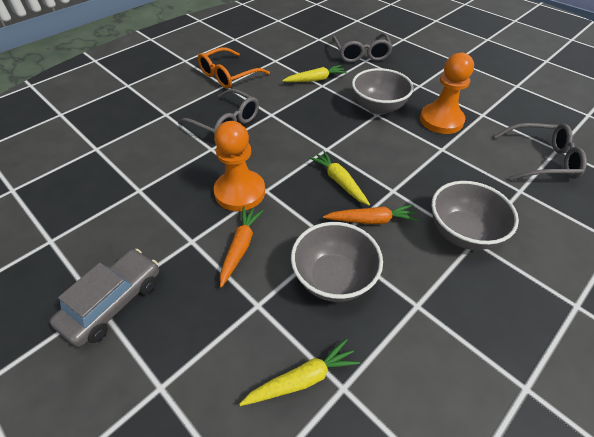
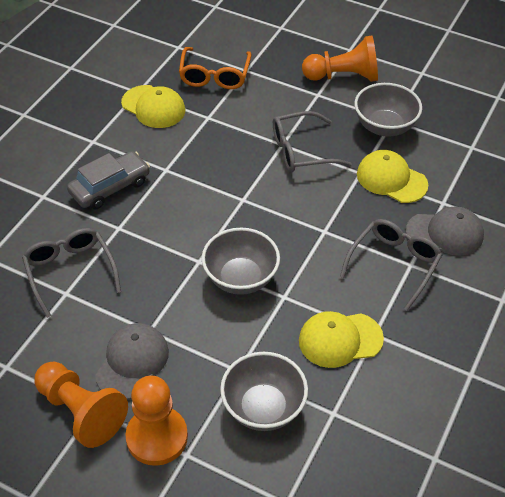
grey cap: 0 -> 2
orange carrot: 2 -> 0
orange pawn: 2 -> 3
yellow cap: 0 -> 3
yellow carrot: 3 -> 0

